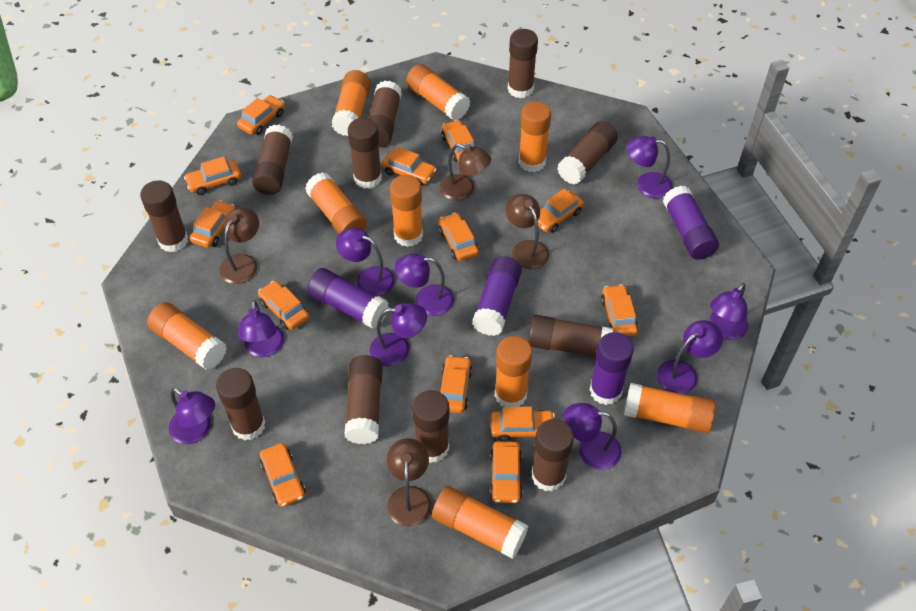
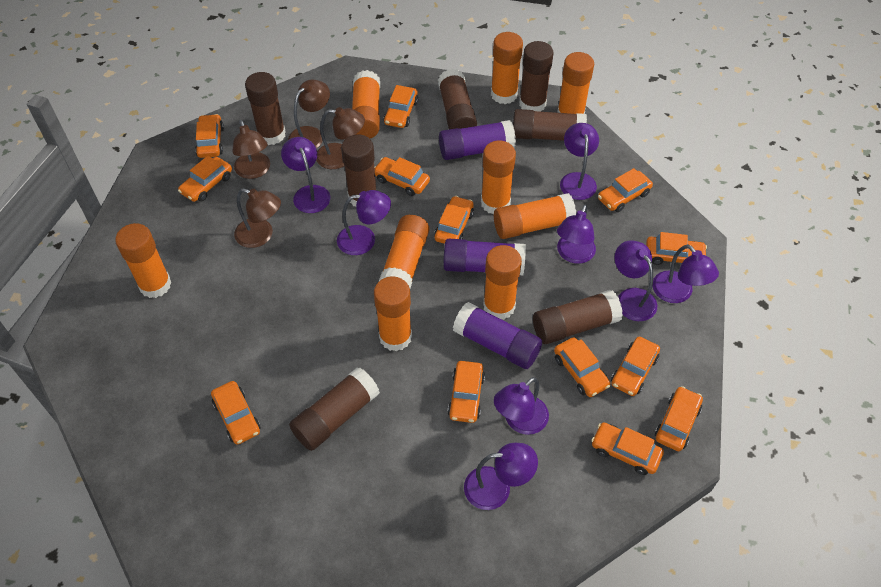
brown glue stick: 11 -> 7
purple glue stick: 4 -> 3
purple lamp: 9 -> 8

